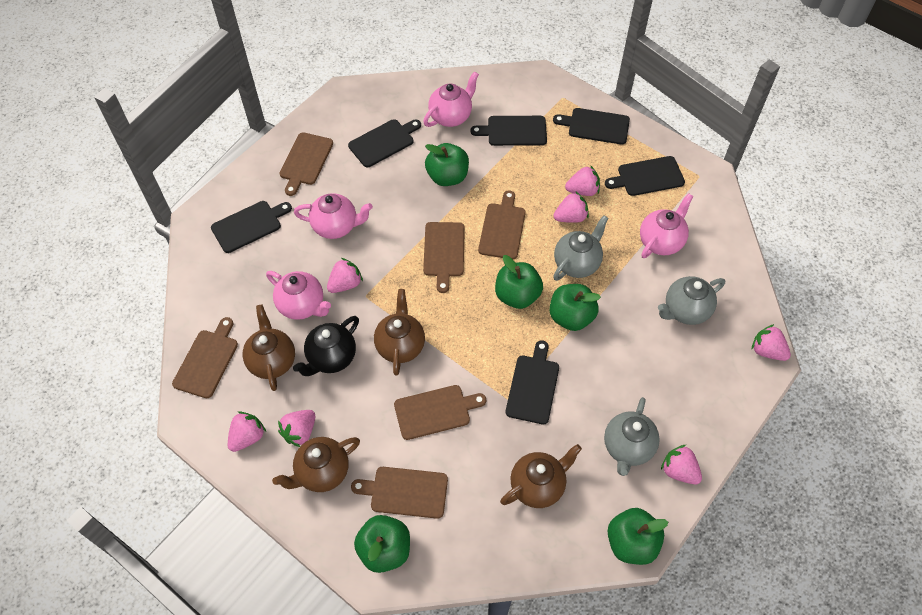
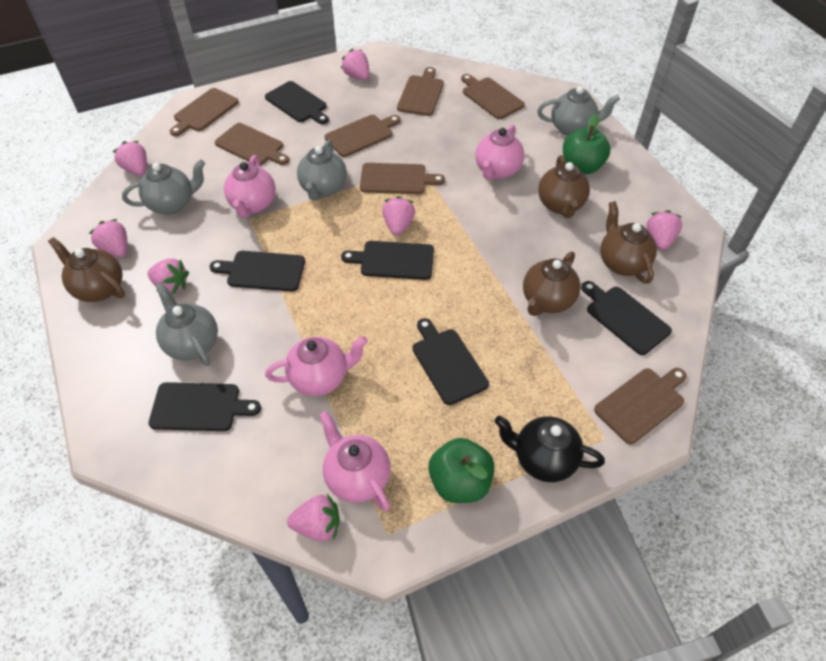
brown cutting board: 6 -> 7
green apple: 5 -> 2
grey teapot: 3 -> 4

